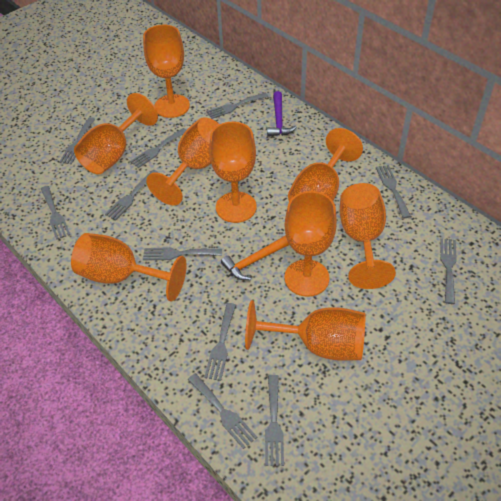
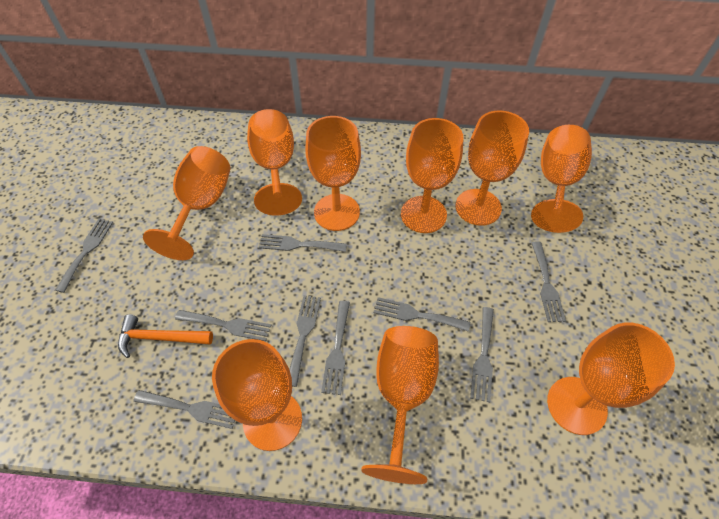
grey fork: 11 -> 9
purple hammer: 1 -> 0

